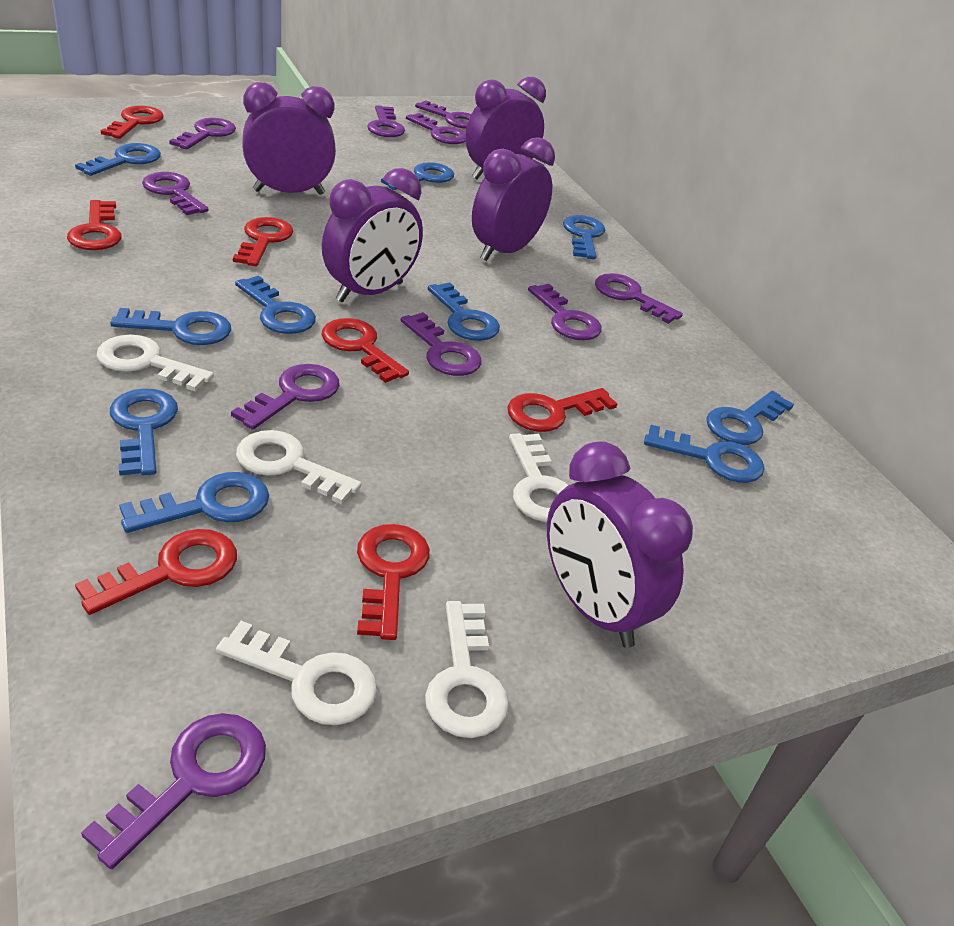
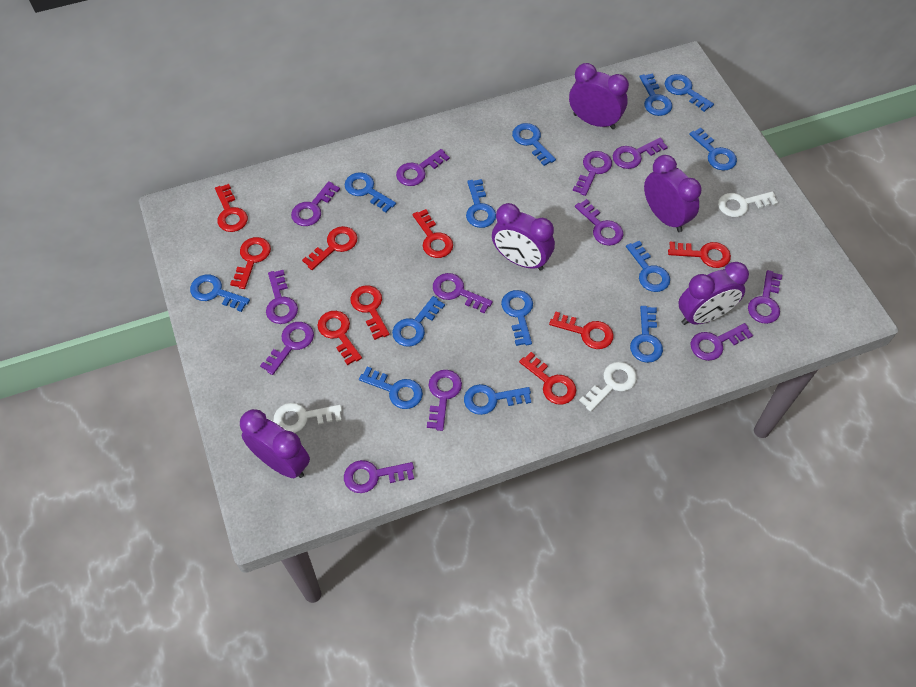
blue key: 10 -> 13
purple key: 10 -> 12
red key: 7 -> 9
white key: 5 -> 3

